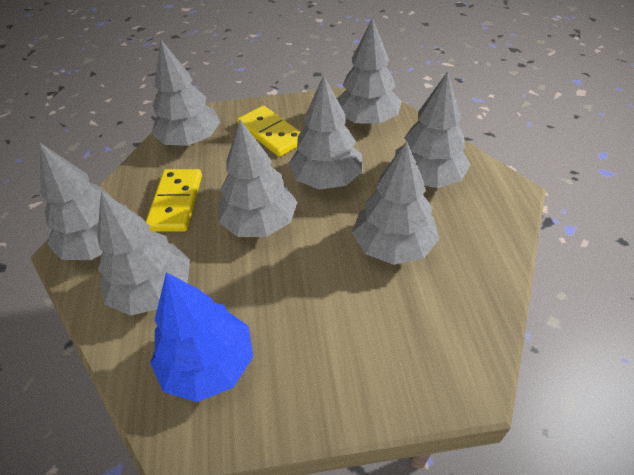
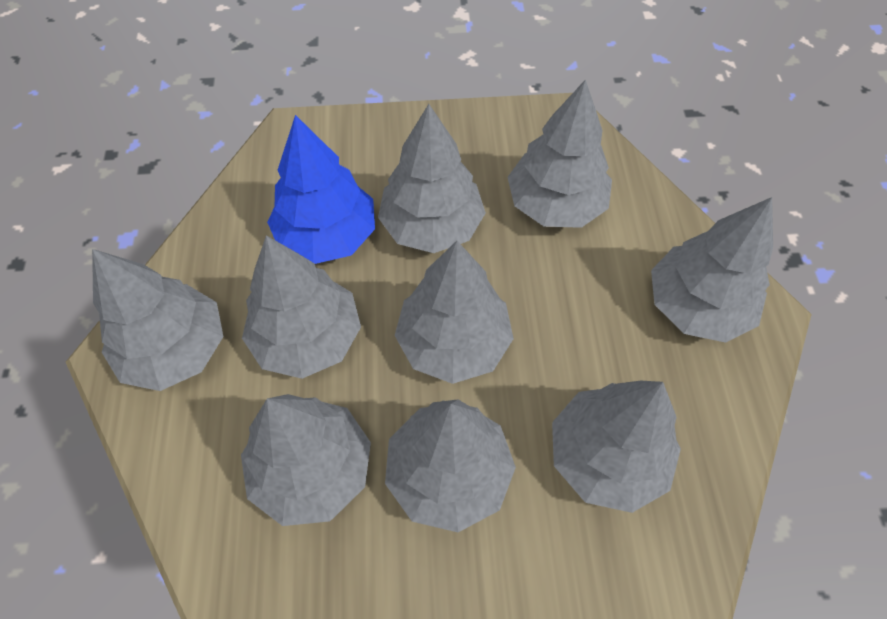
grey tree: 8 -> 9
yellow domino: 2 -> 0

